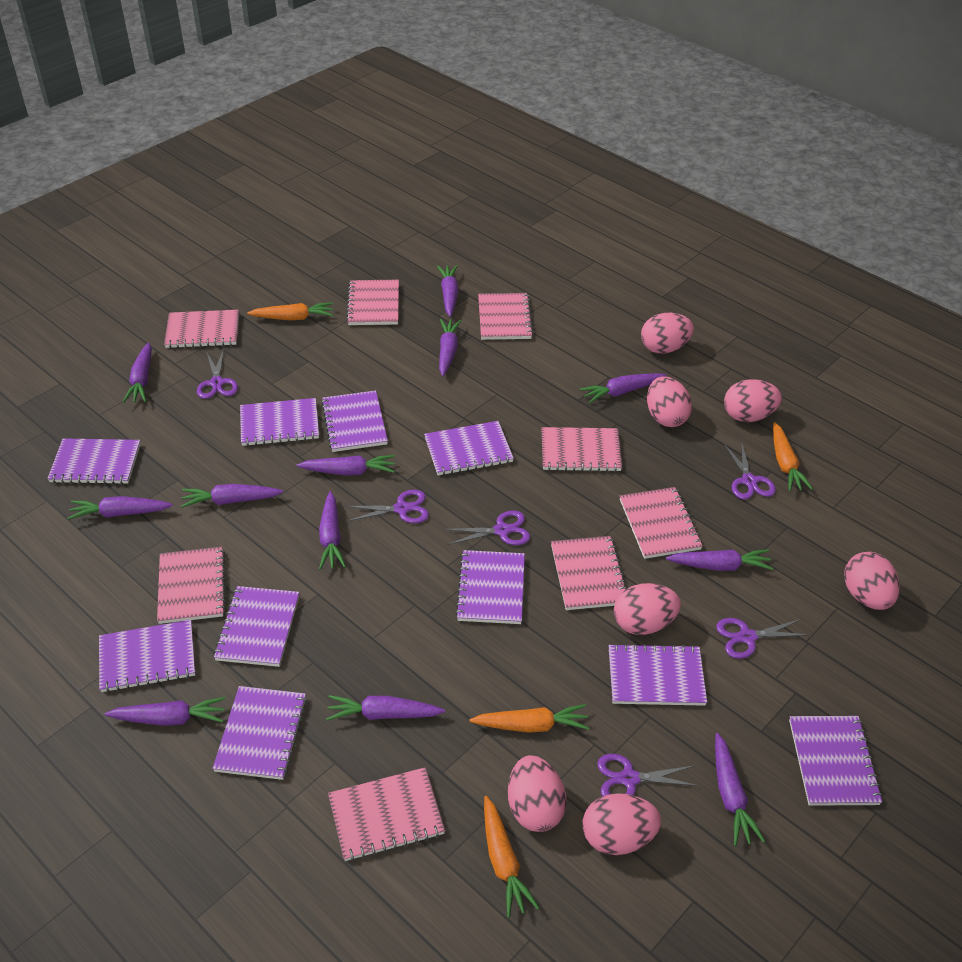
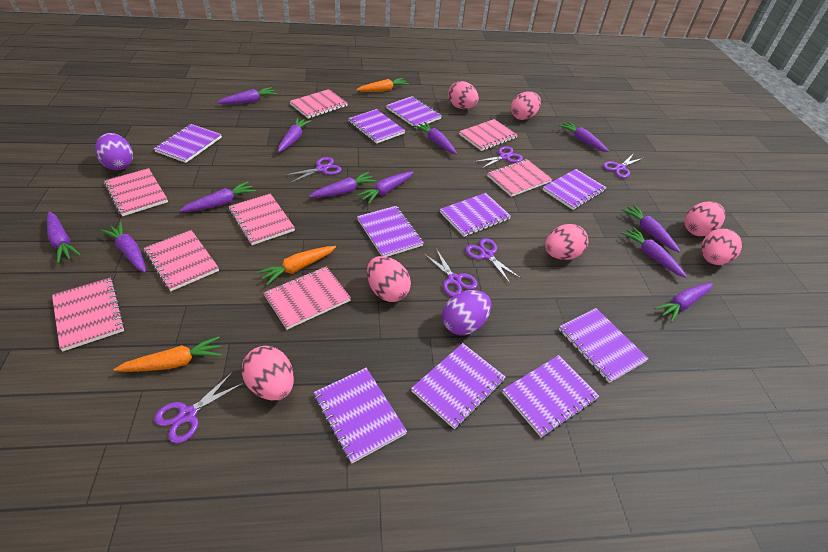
orange carrot: 4 -> 3
purple egg: 0 -> 2

